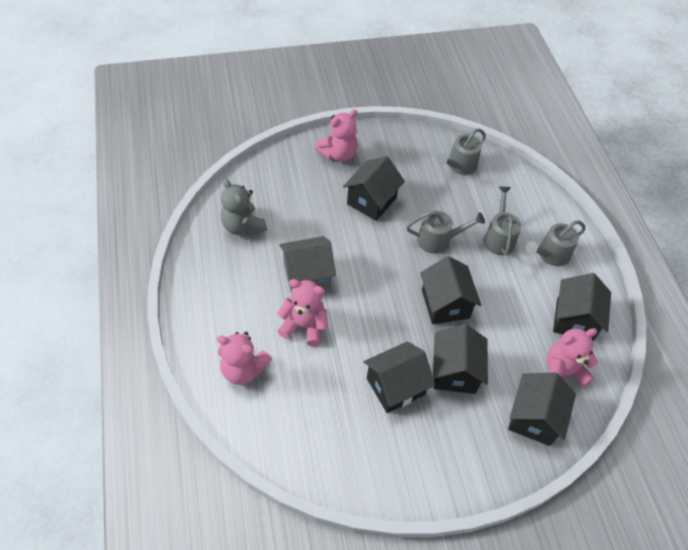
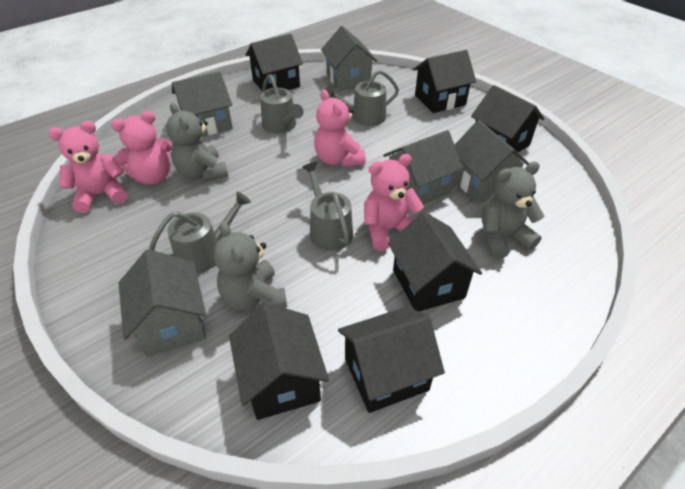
grey house: 1 -> 5
grey teddy bear: 1 -> 3

